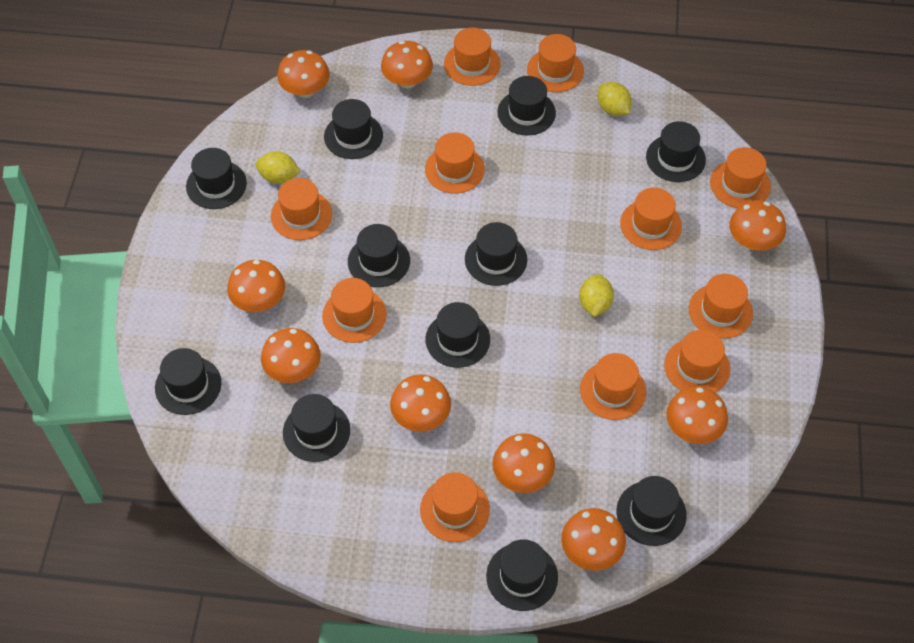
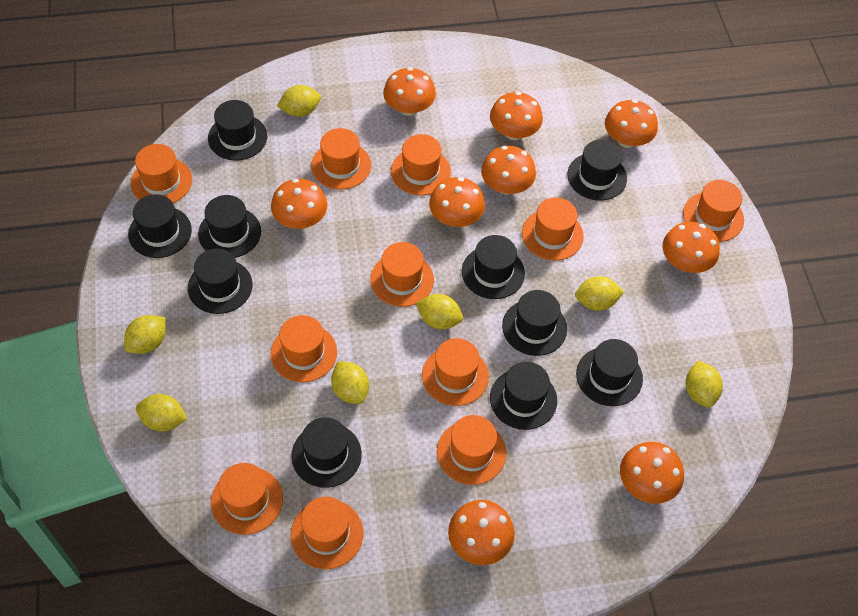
black hat: 11 -> 10
yellow lemon: 3 -> 7

